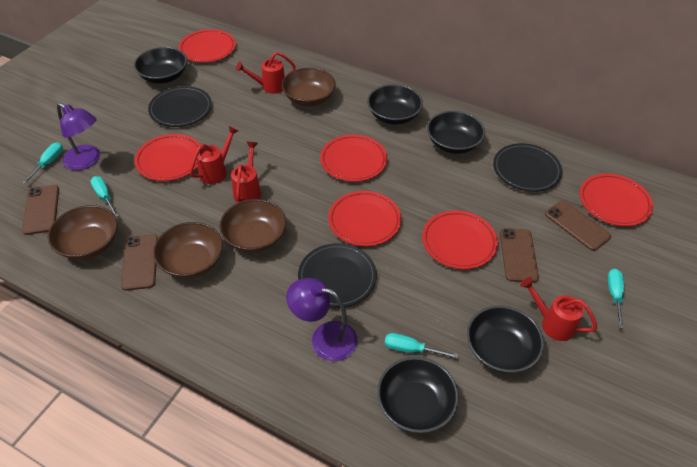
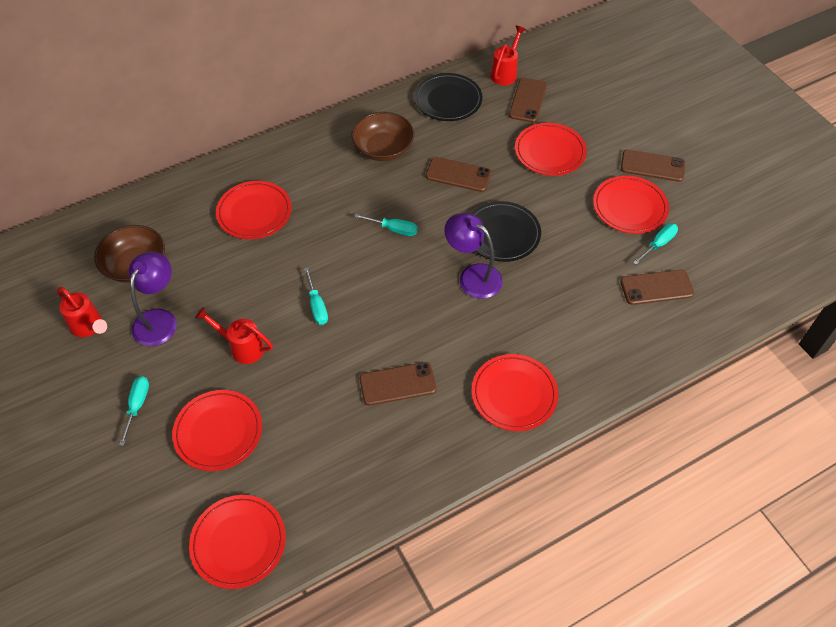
black bowl: 5 -> 0
black plate: 3 -> 2
brown bowl: 4 -> 2
brown phone: 4 -> 5
red watering can: 4 -> 3

